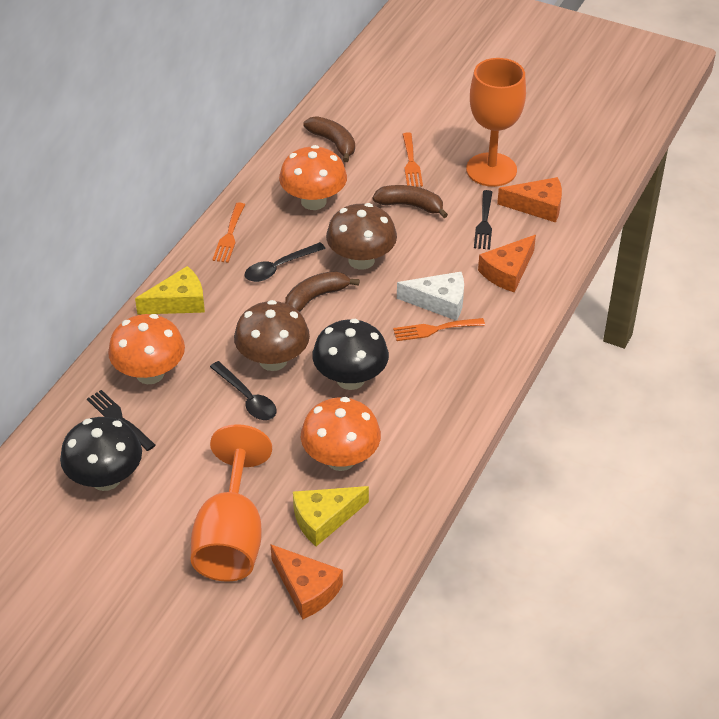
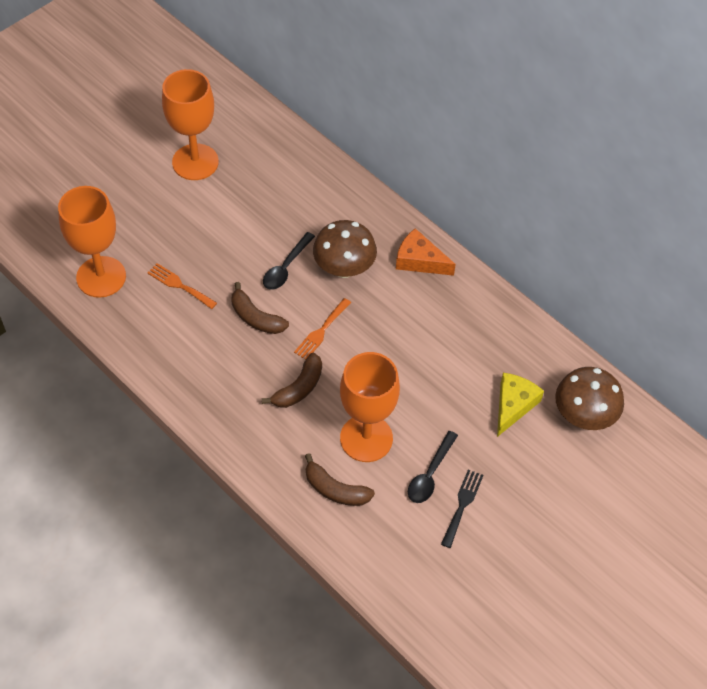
black fork: 2 -> 1
black mushroom: 2 -> 0
orange cheese: 3 -> 1
orange fork: 3 -> 2
orange goblet: 2 -> 3
orange mushroom: 3 -> 0
white cheese: 1 -> 0
yellow cheese: 2 -> 1

